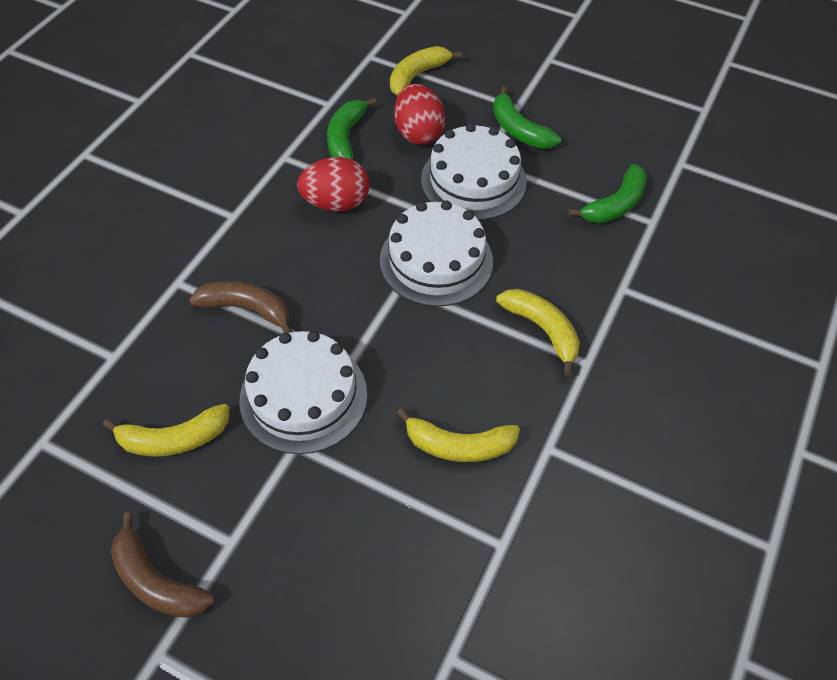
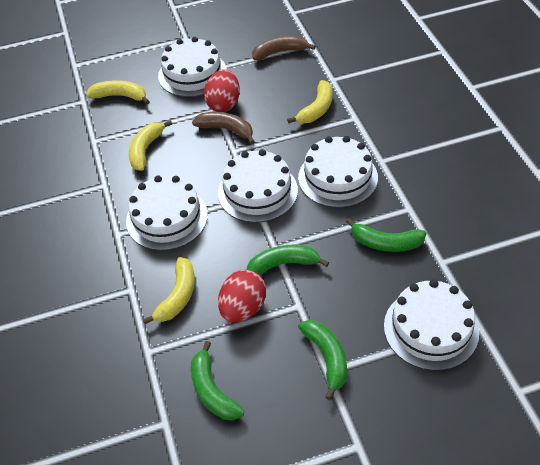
green banana: 3 -> 4
white cake: 3 -> 5

